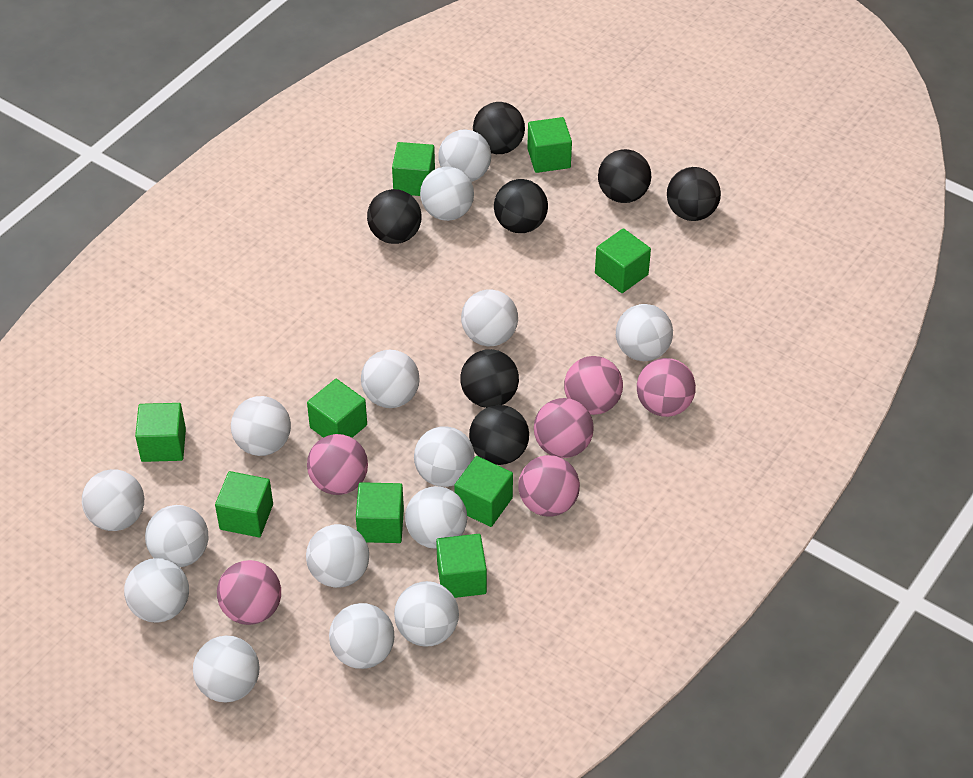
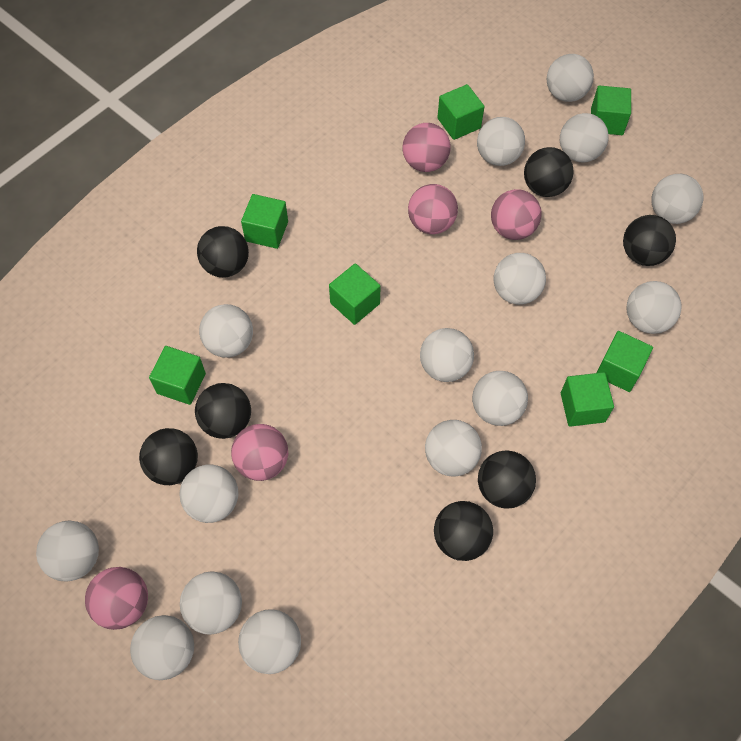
green cube: 9 -> 7
pink ball: 6 -> 5

